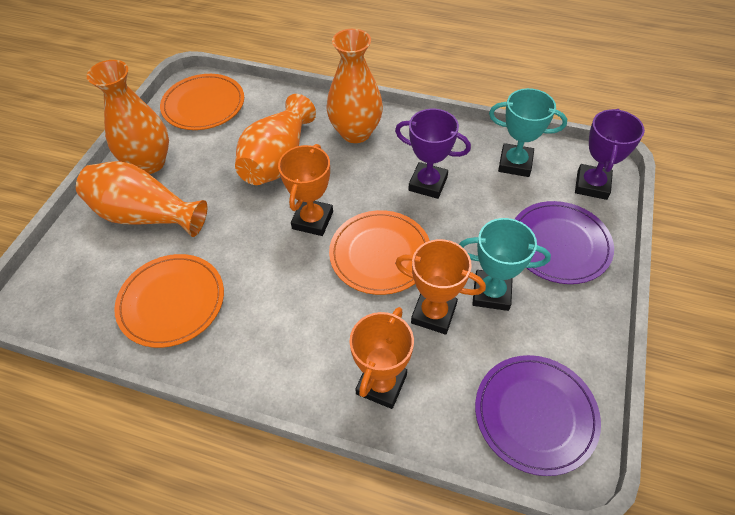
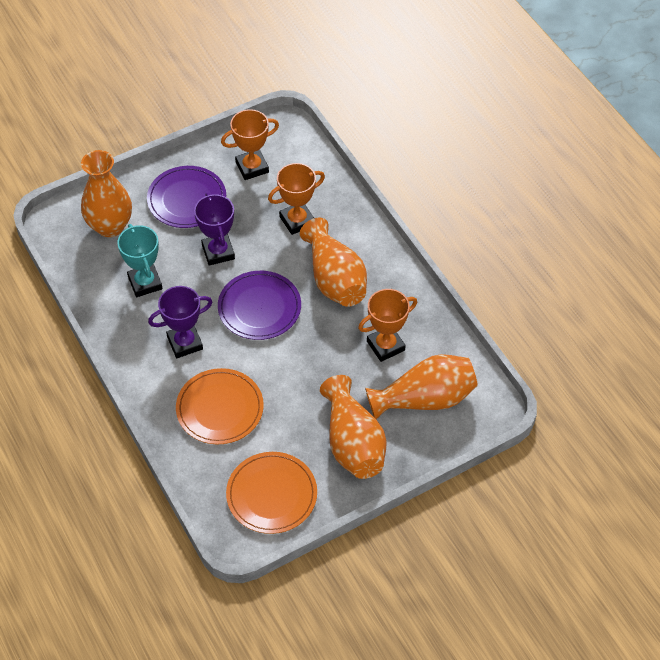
orange plate: 3 -> 2
turquoise trophy: 2 -> 1

